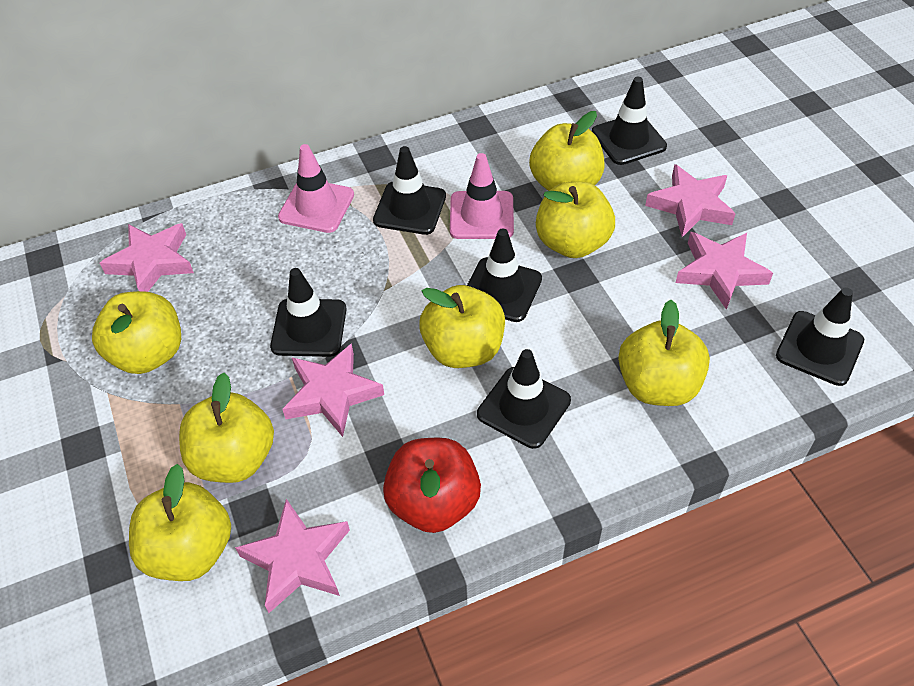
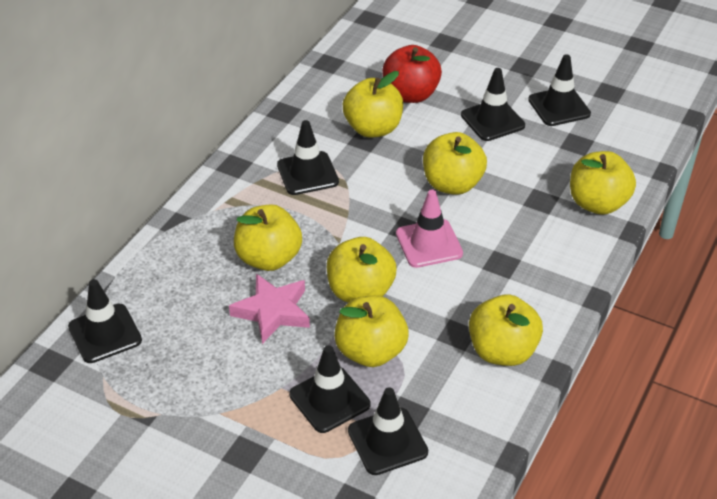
pink star: 5 -> 1
pink traffic cone: 2 -> 1

